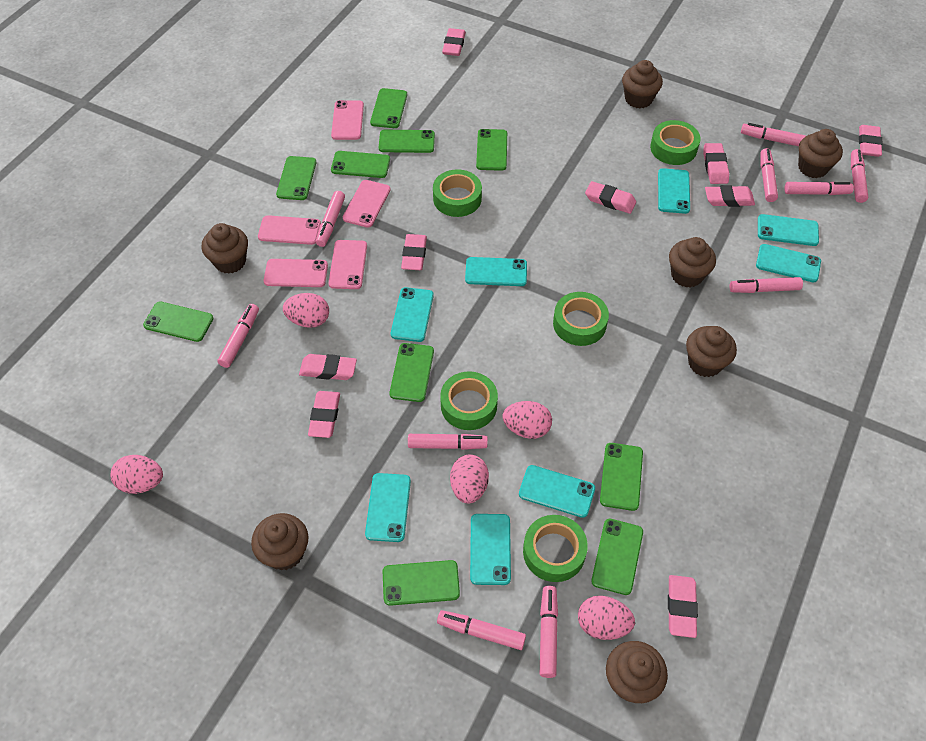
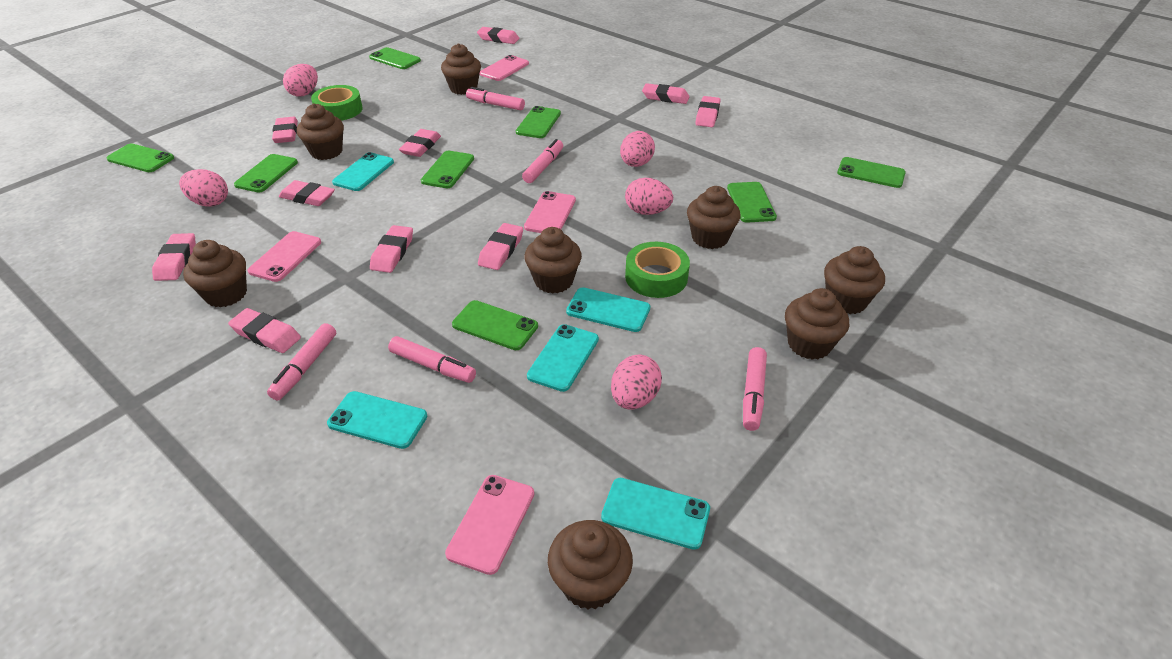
brown cupcake: 7 -> 8
green phone: 10 -> 8
green tape: 5 -> 2
pink eraser: 9 -> 10
pink marker: 10 -> 5
pink phone: 5 -> 4
turquoise phone: 8 -> 5

